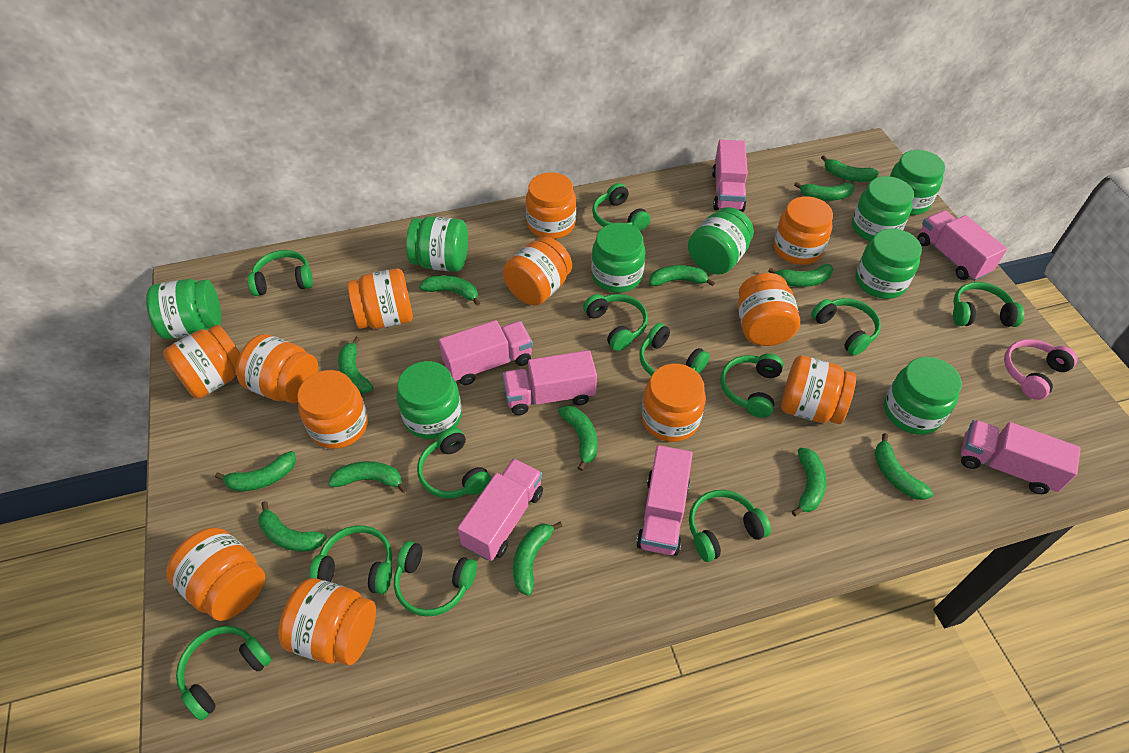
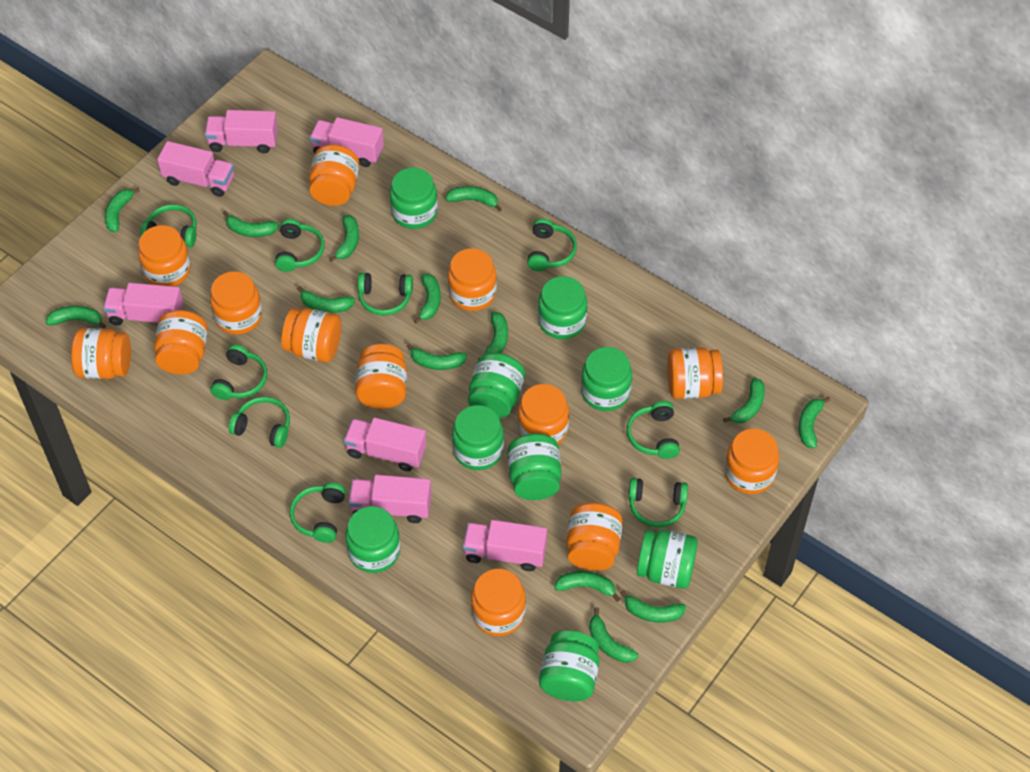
green banana: 13 -> 14
green headphones: 12 -> 9
orange jar: 12 -> 13
pink headphones: 1 -> 0

